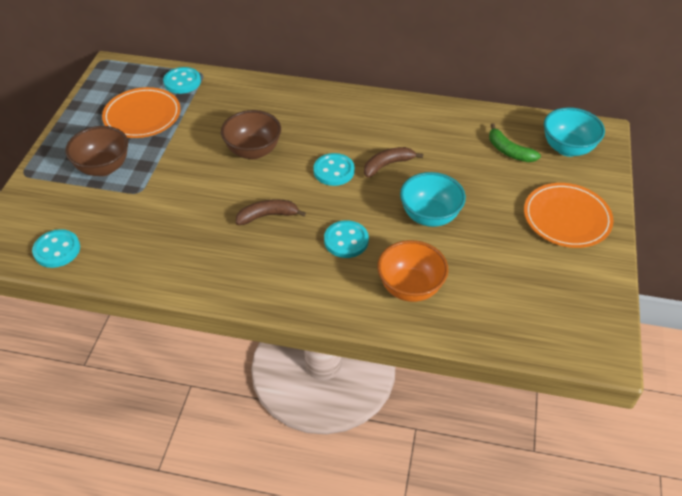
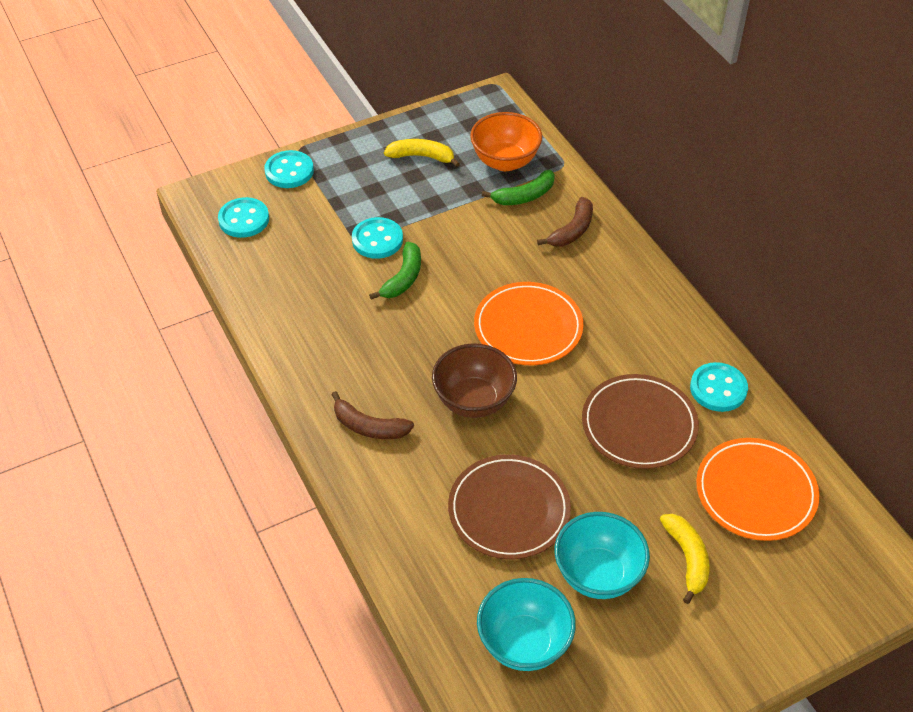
brown bowl: 2 -> 1
brown plate: 0 -> 2
green banana: 1 -> 2
yellow banana: 0 -> 2

